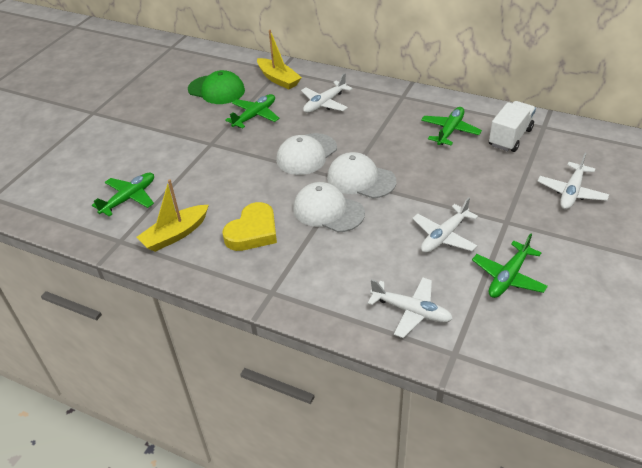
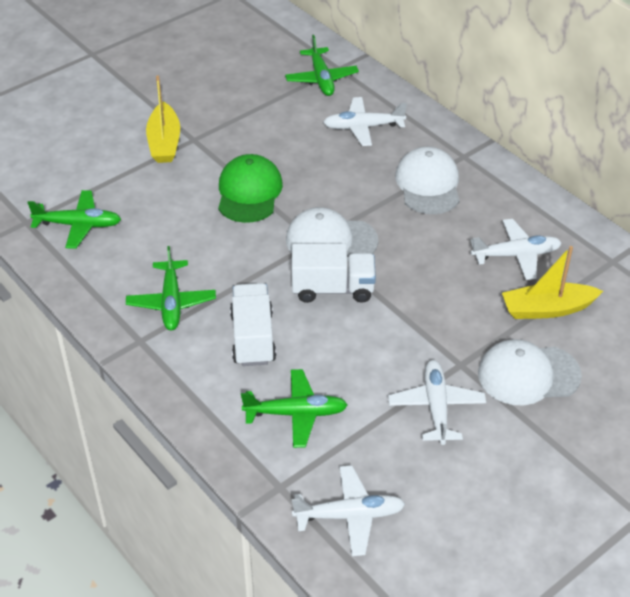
white truck: 1 -> 2
yellow heart: 1 -> 0

